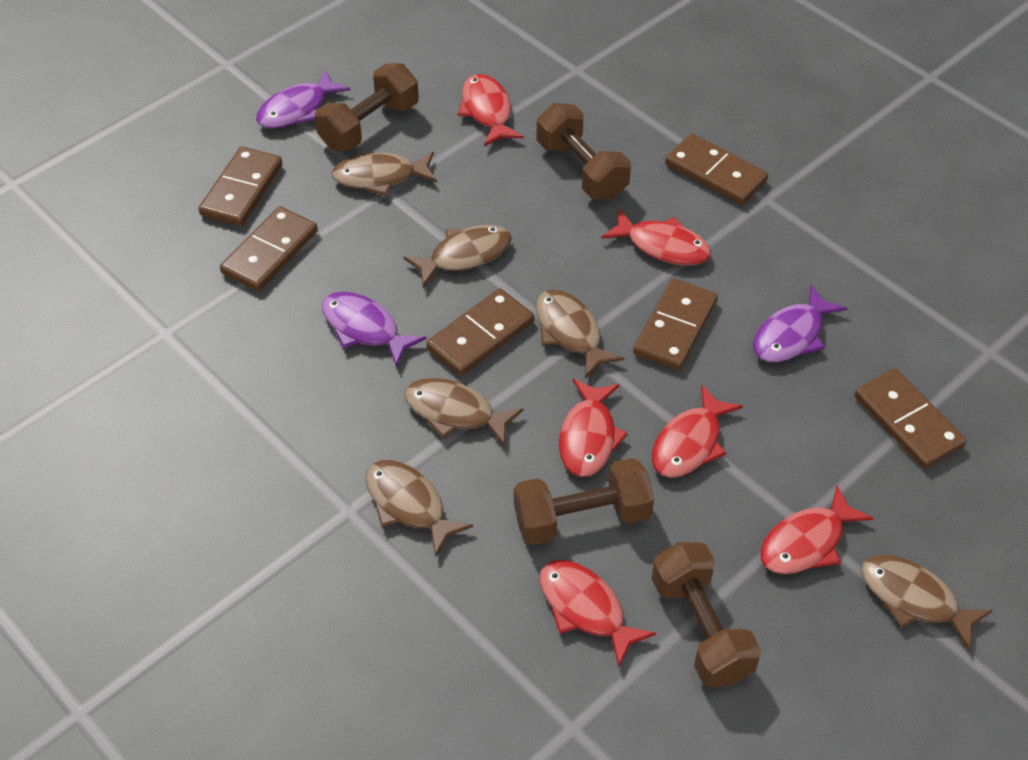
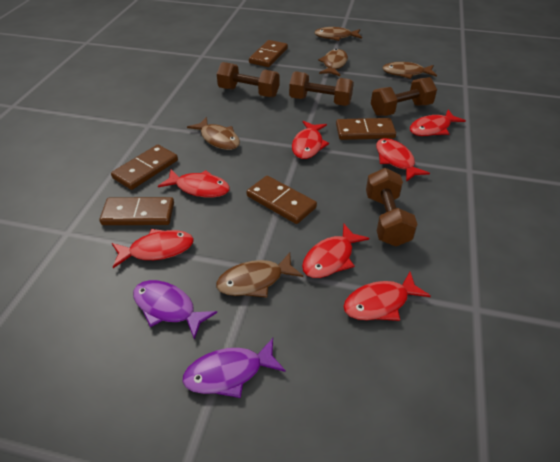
brown domino: 6 -> 5
brown fish: 6 -> 5
purple fish: 3 -> 2
red fish: 6 -> 7

